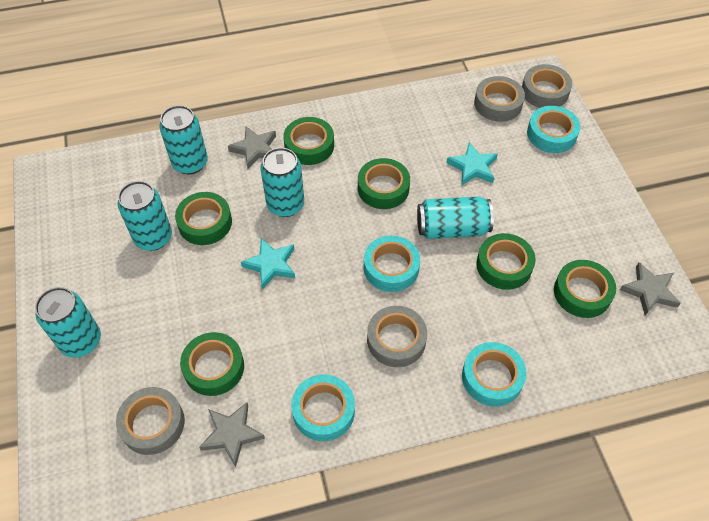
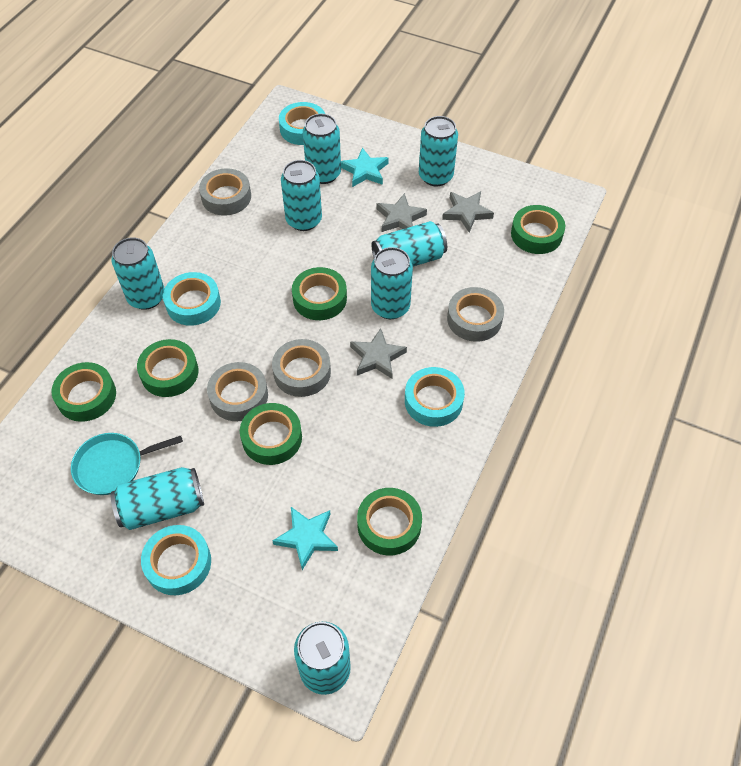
turquoise can: 5 -> 8
turquoise pan: 0 -> 1

